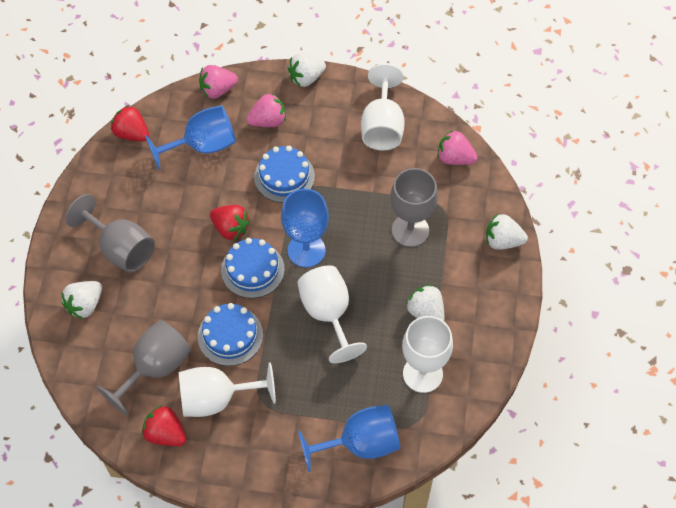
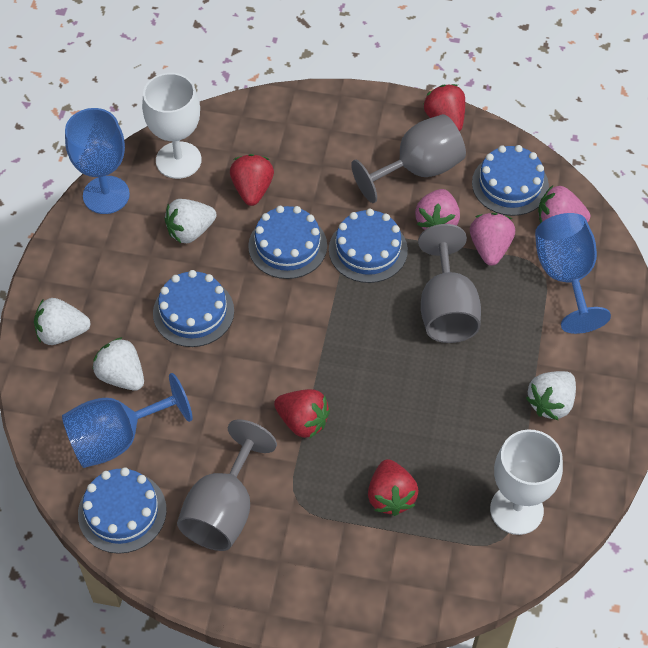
blue cake: 3 -> 5
red strawberry: 3 -> 4
white goblet: 4 -> 2

